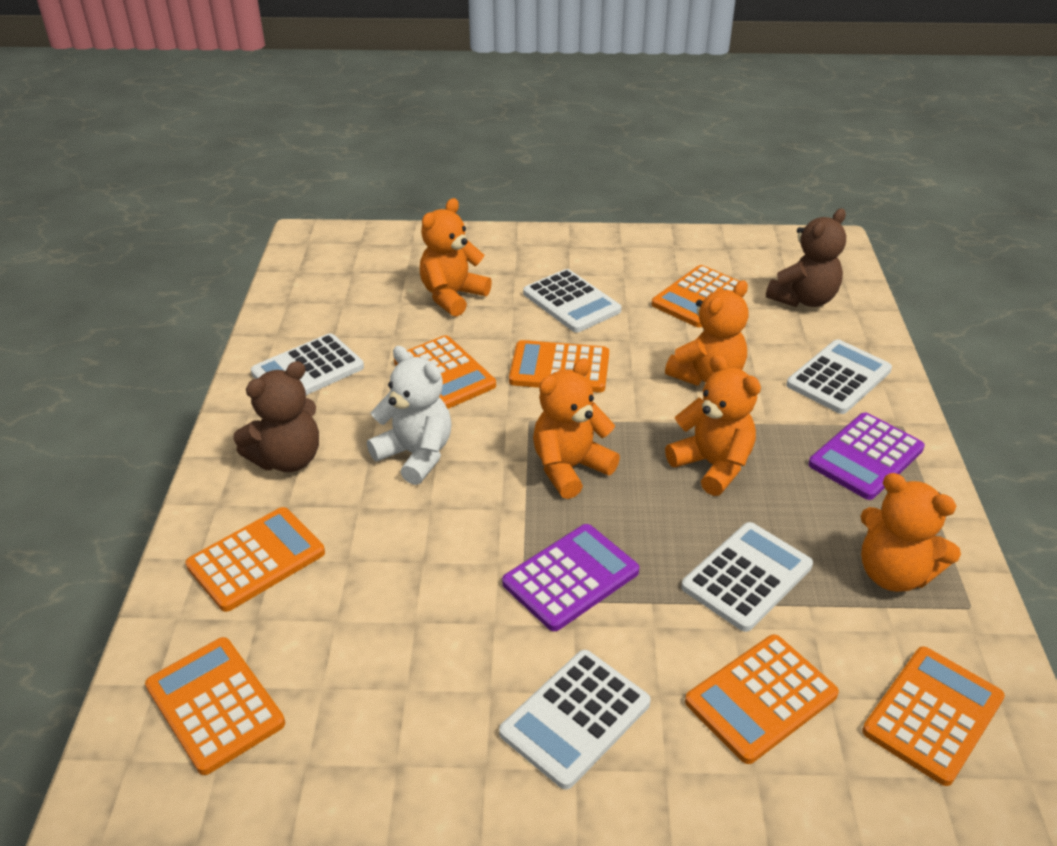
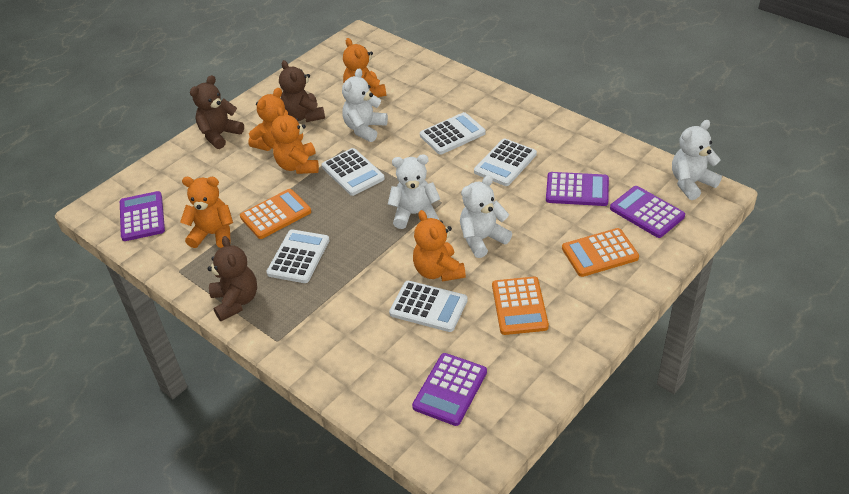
brown teddy bear: 2 -> 3
orange calculator: 7 -> 3
purple calculator: 2 -> 4
white teddy bear: 1 -> 4

